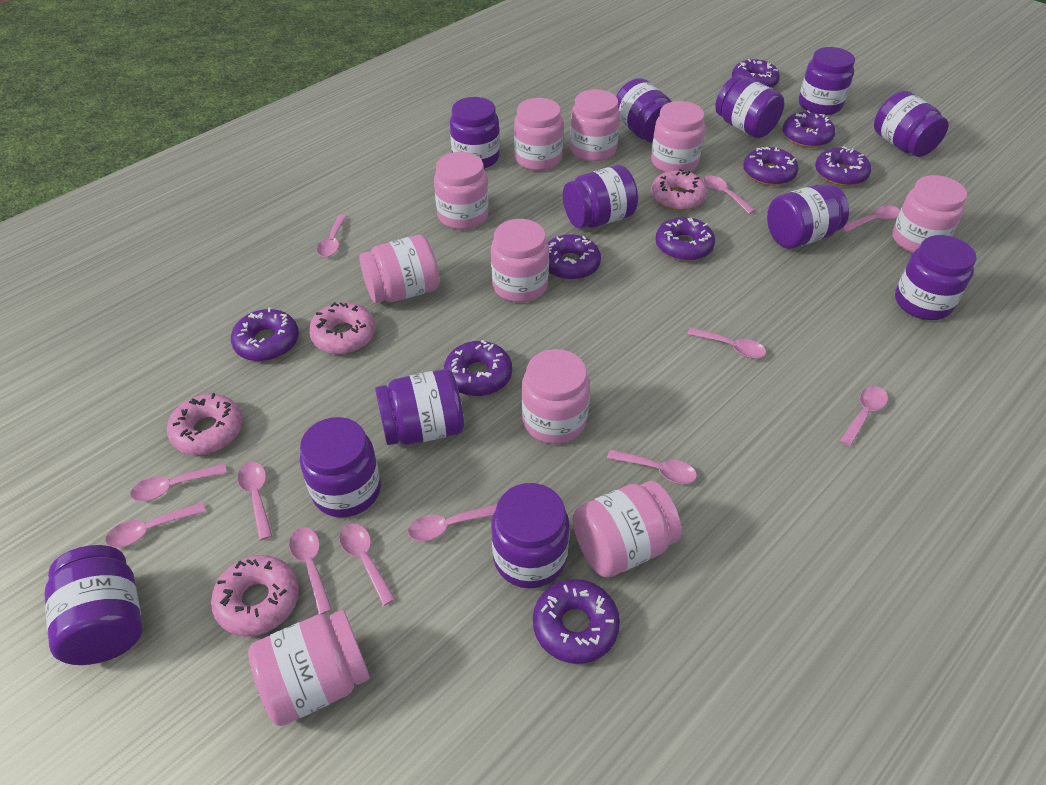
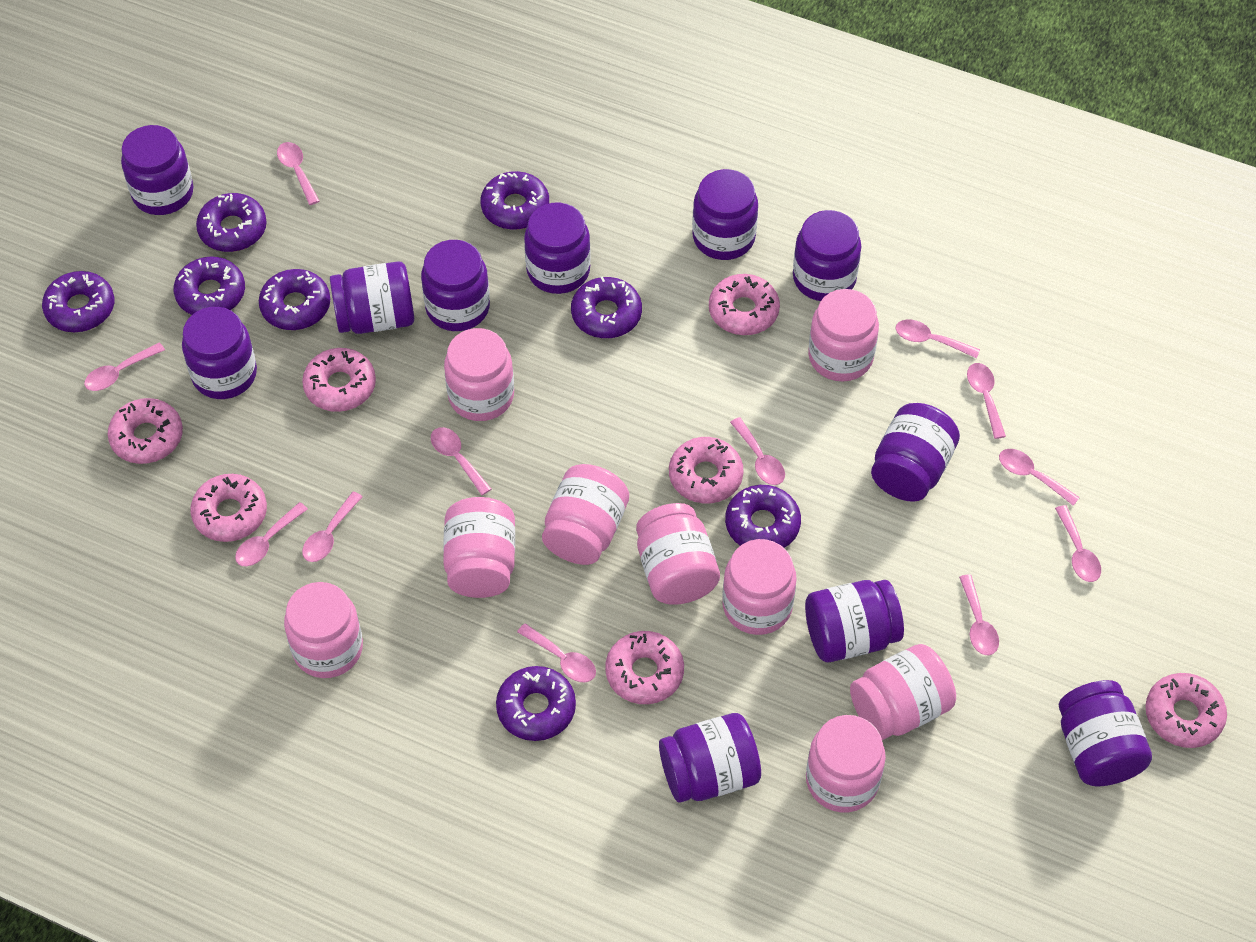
pink donut: 4 -> 7
pink jar: 10 -> 9
purple donut: 9 -> 8
purple jar: 12 -> 11

